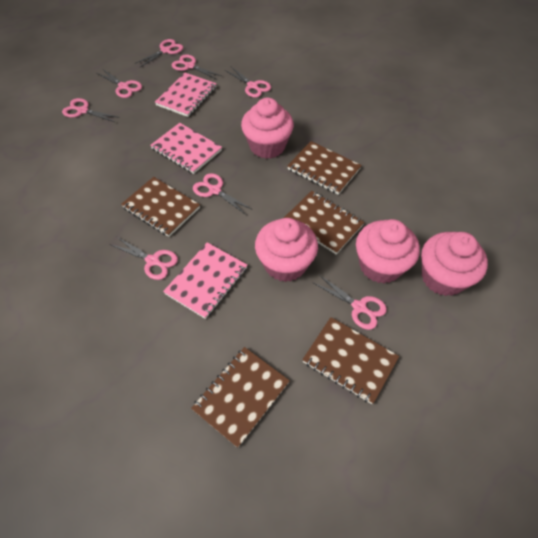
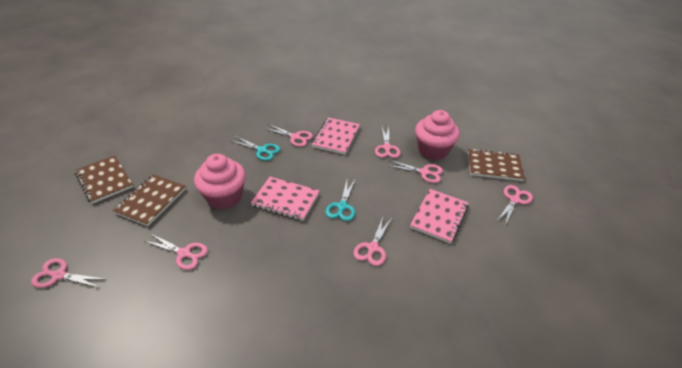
brown notebook: 5 -> 3
pink cupcake: 4 -> 2
pink scissors: 8 -> 7
turquoise scissors: 0 -> 2

